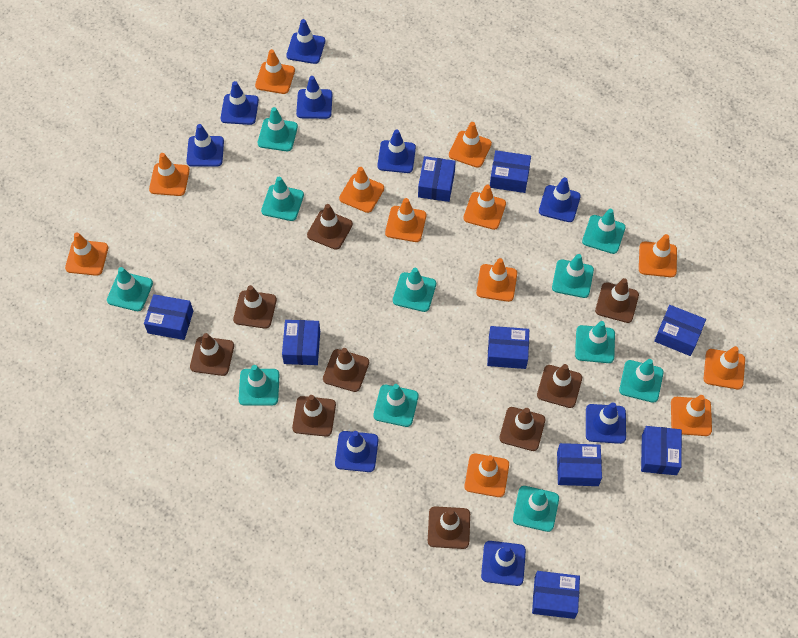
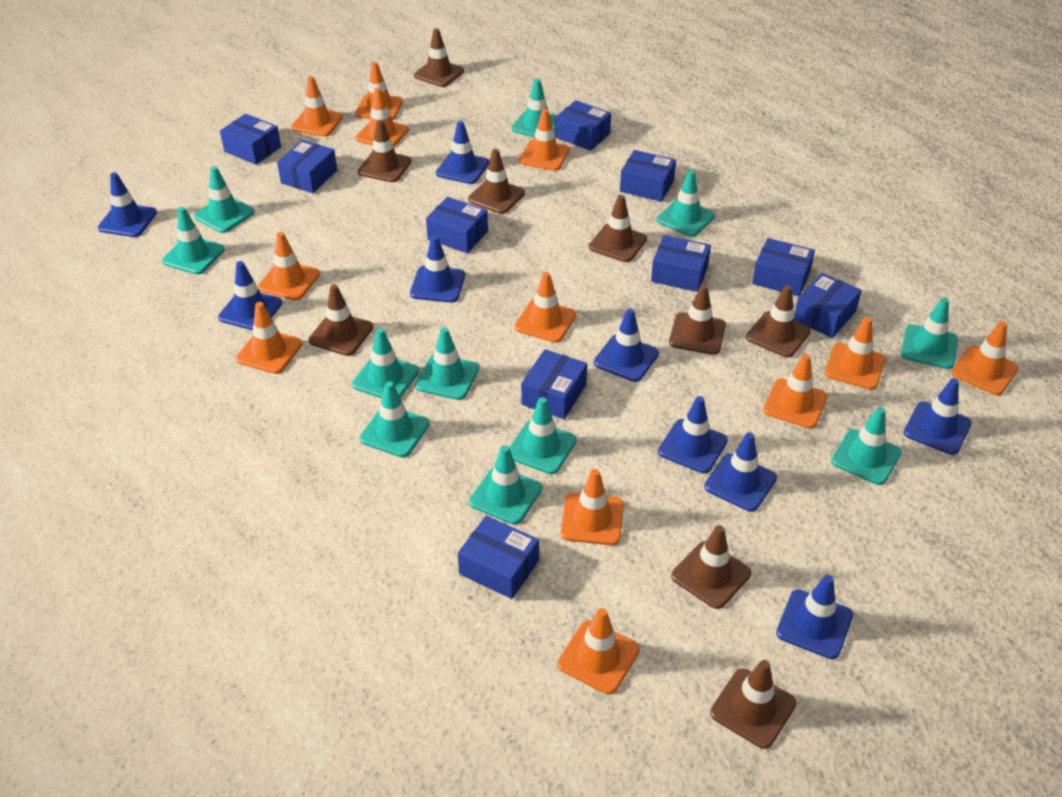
blue box: 9 -> 10

